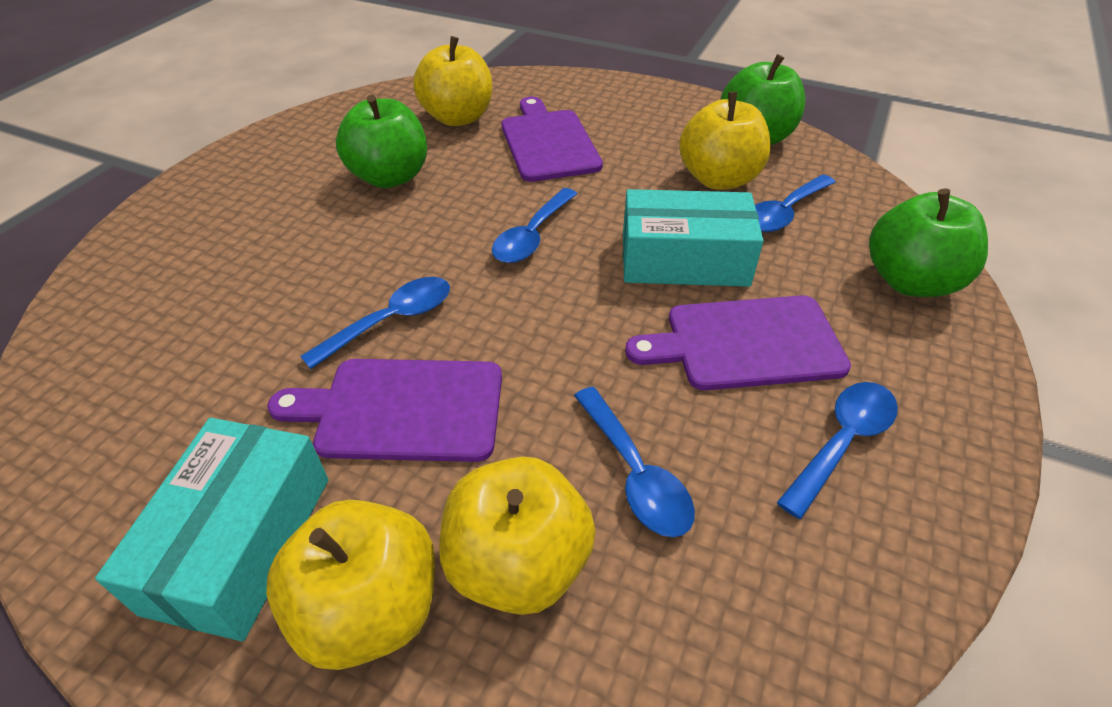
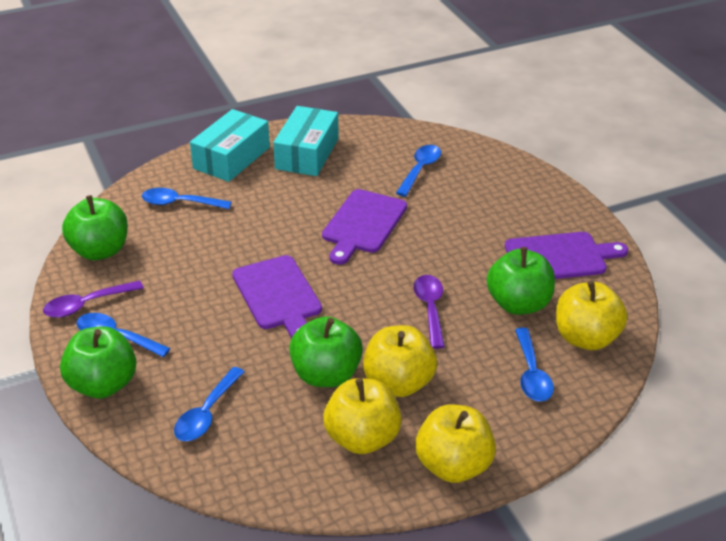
green apple: 3 -> 4
purple spoon: 0 -> 2

